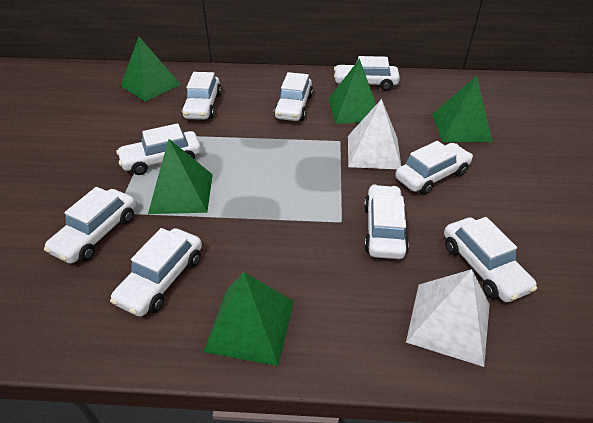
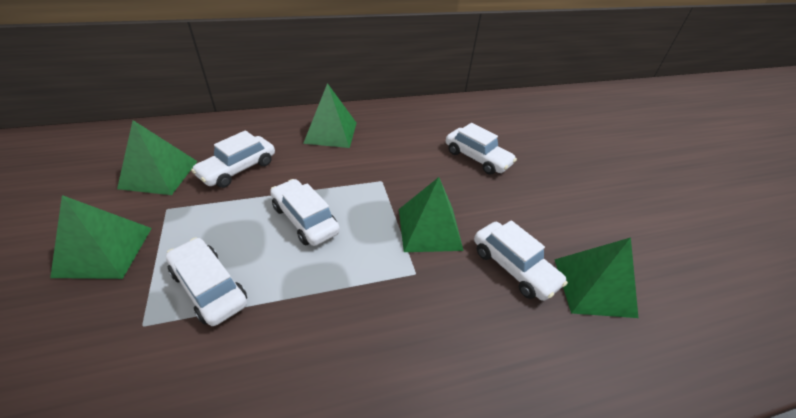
white car: 9 -> 5
white pyramid: 2 -> 0

